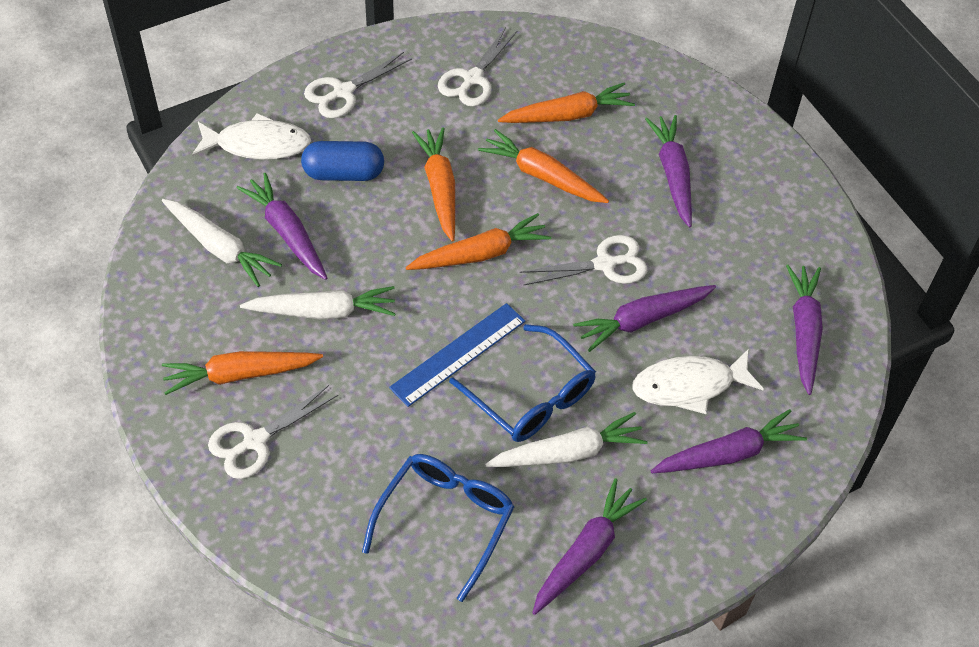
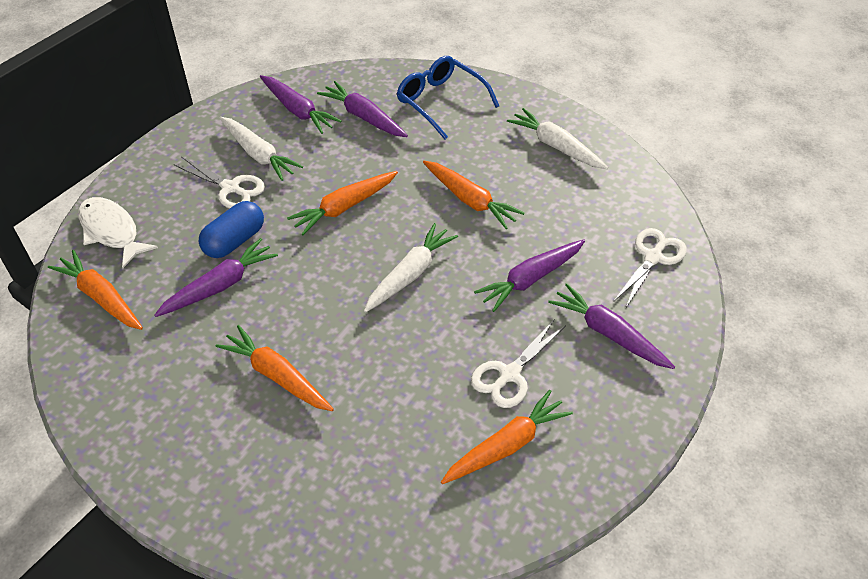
blue glasses: 2 -> 1
blue ruler: 1 -> 0
purple carrot: 6 -> 5
white fish: 2 -> 1
white scissors: 4 -> 3

